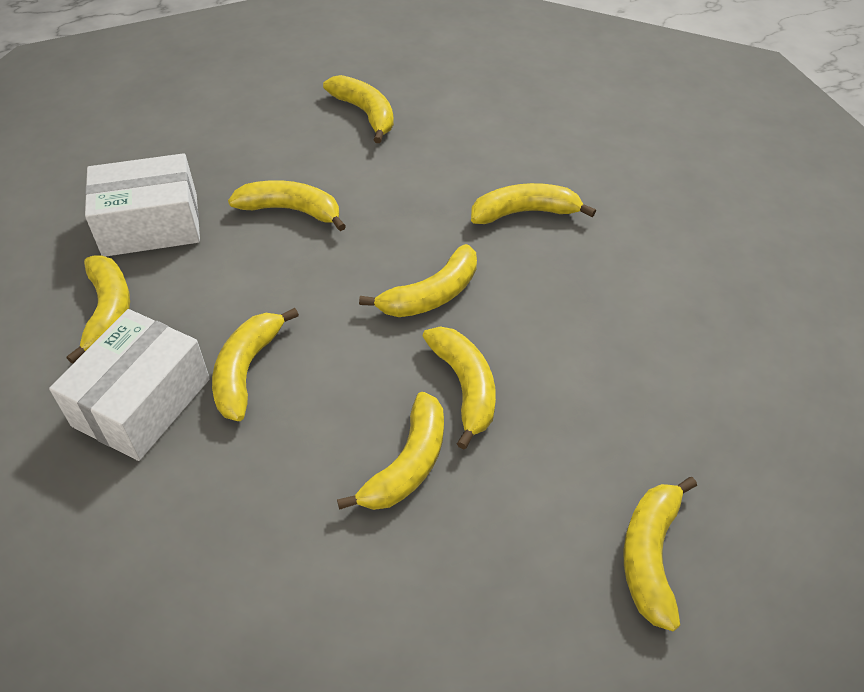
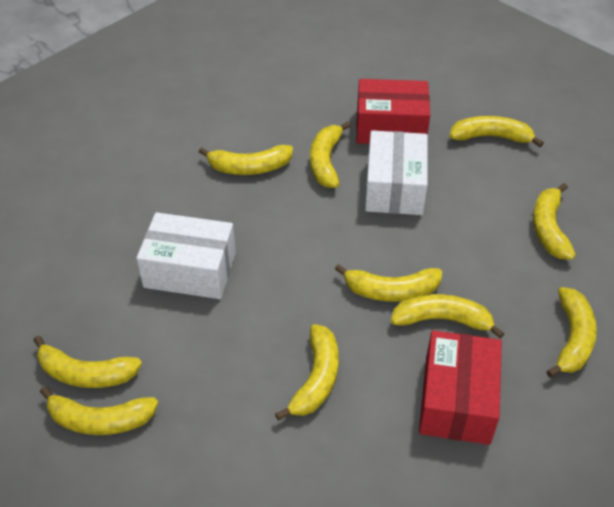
red box: 0 -> 2
yellow banana: 9 -> 10

